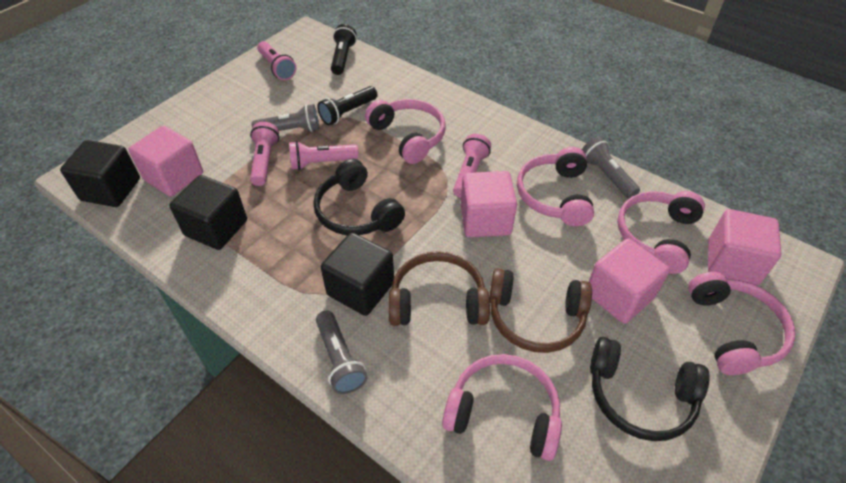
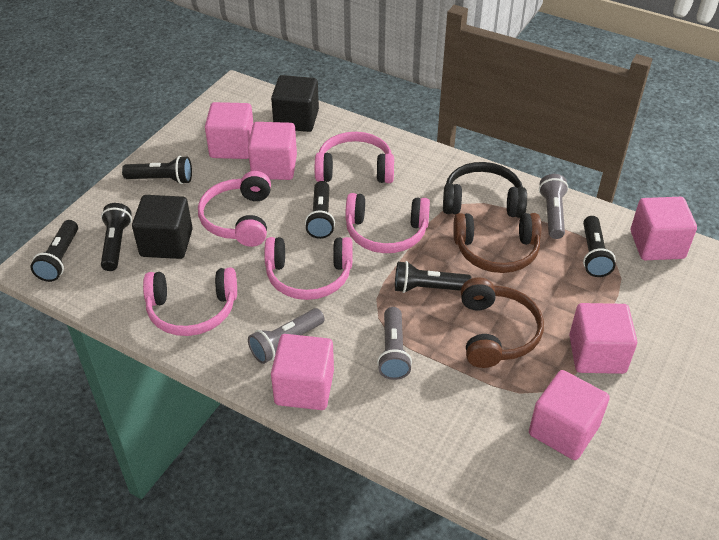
black cube: 3 -> 2
black flashlight: 2 -> 6
black headphones: 2 -> 1
pink cube: 4 -> 6
pink flashlight: 4 -> 0

